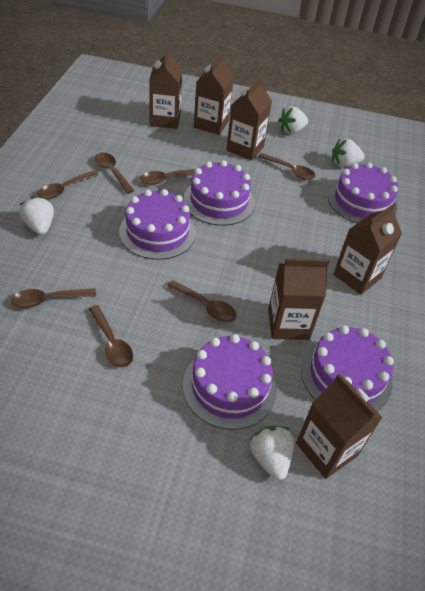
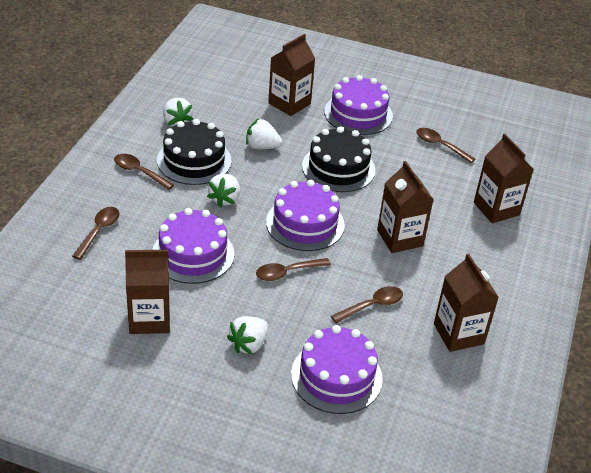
black cake: 0 -> 2
brown carton: 6 -> 5
brown spoon: 7 -> 5
purple cake: 5 -> 4

